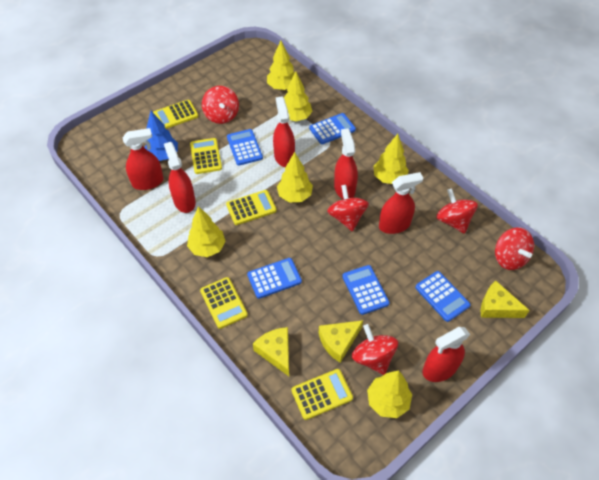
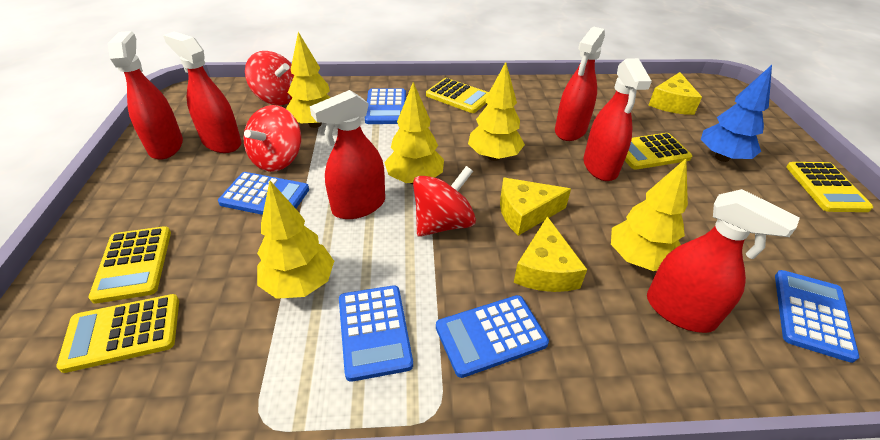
red spinning top: 5 -> 3
yellow tree: 6 -> 5

